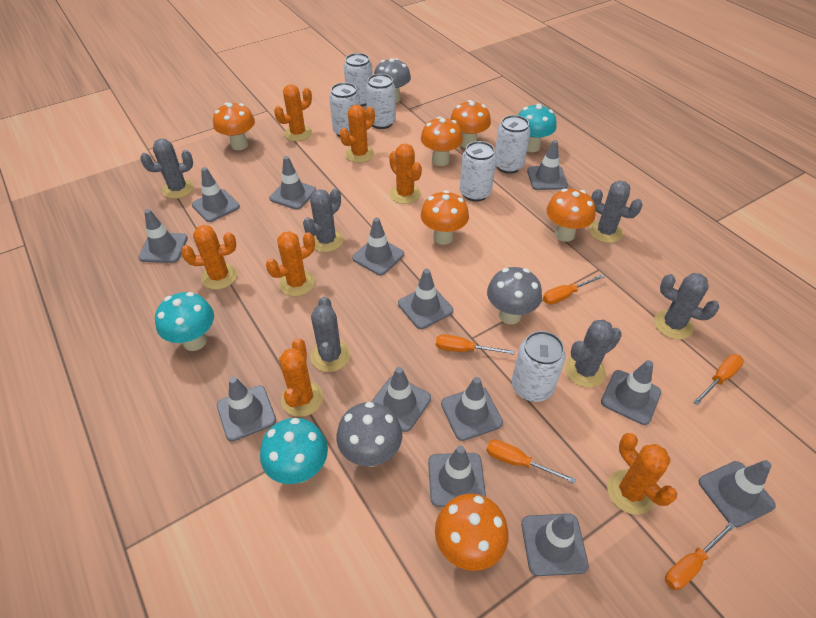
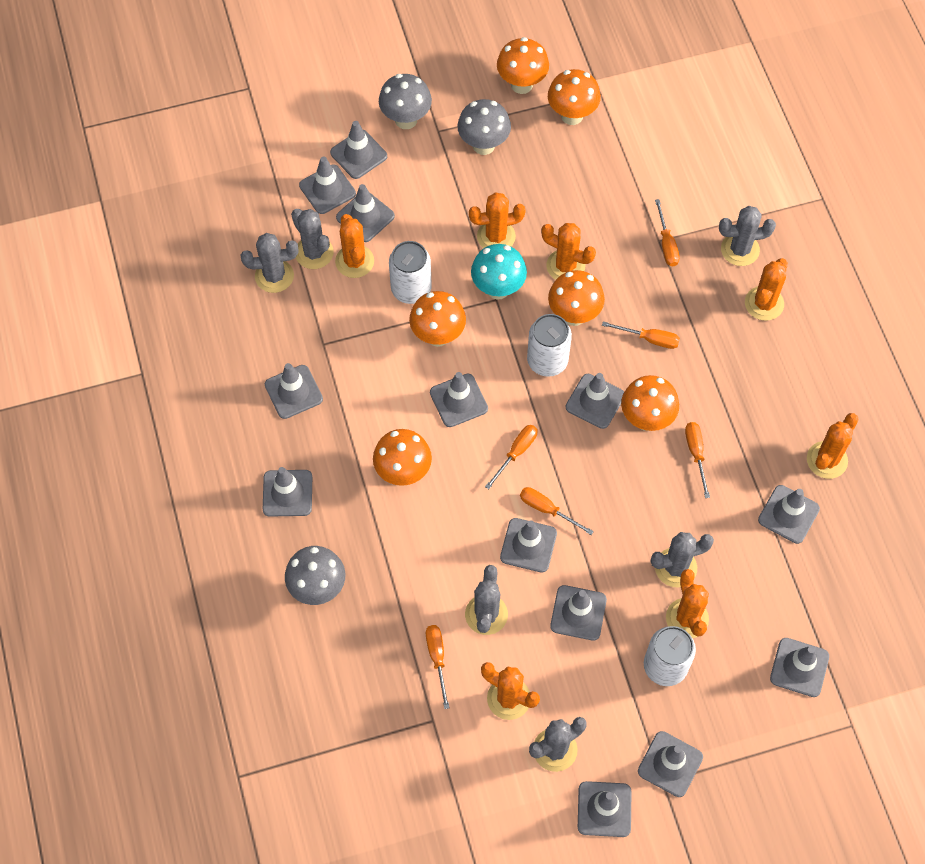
orange screwdriver: 5 -> 6
turquoise mushroom: 3 -> 1
white can: 6 -> 3

